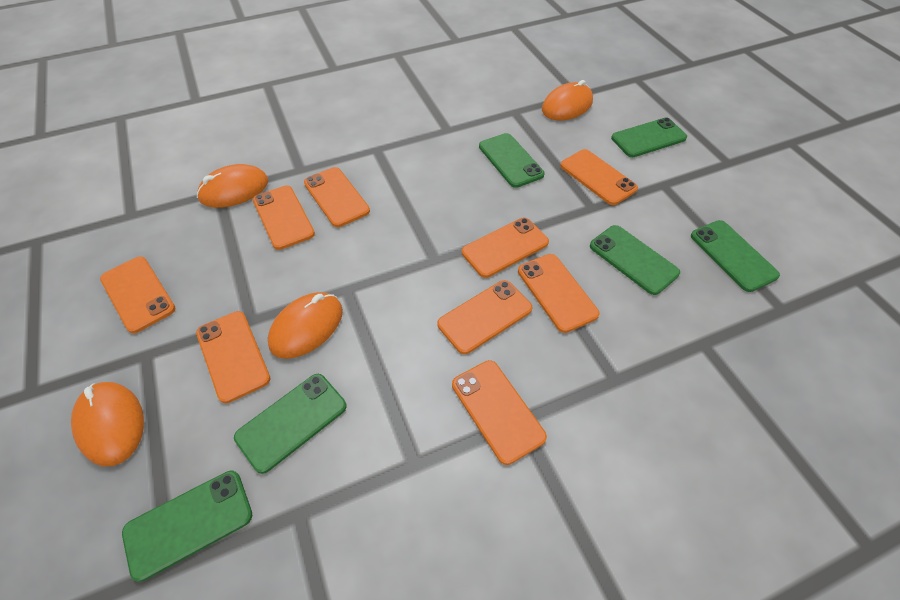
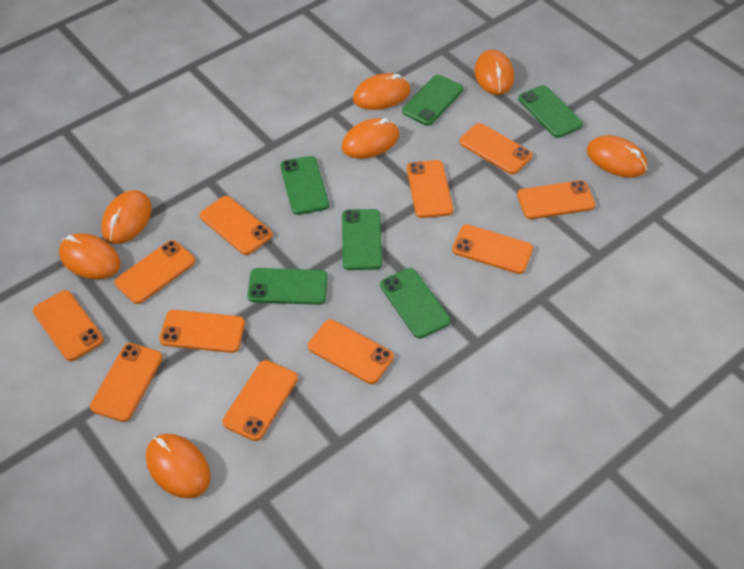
orange mouse: 4 -> 7
orange phone: 9 -> 11

